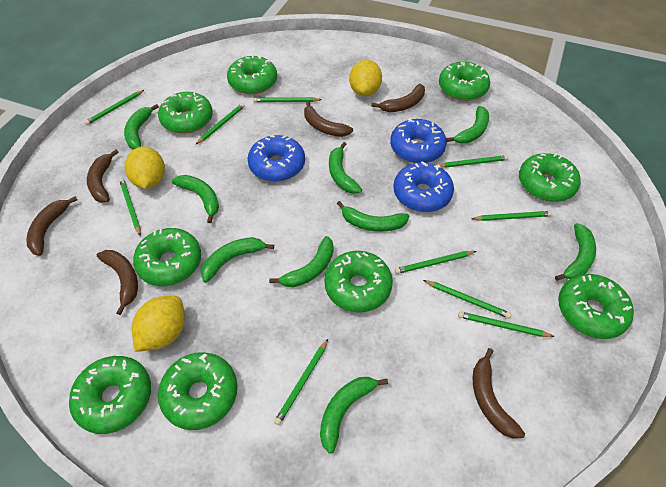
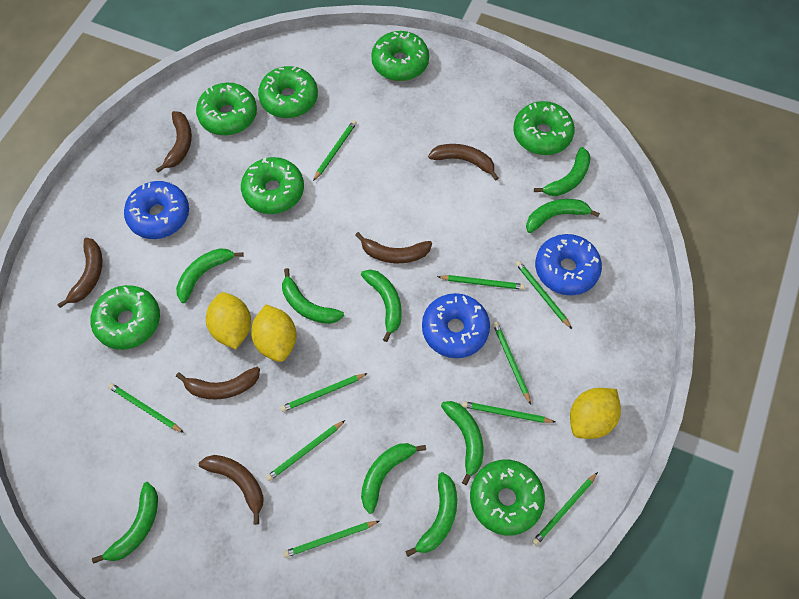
green donut: 9 -> 7

